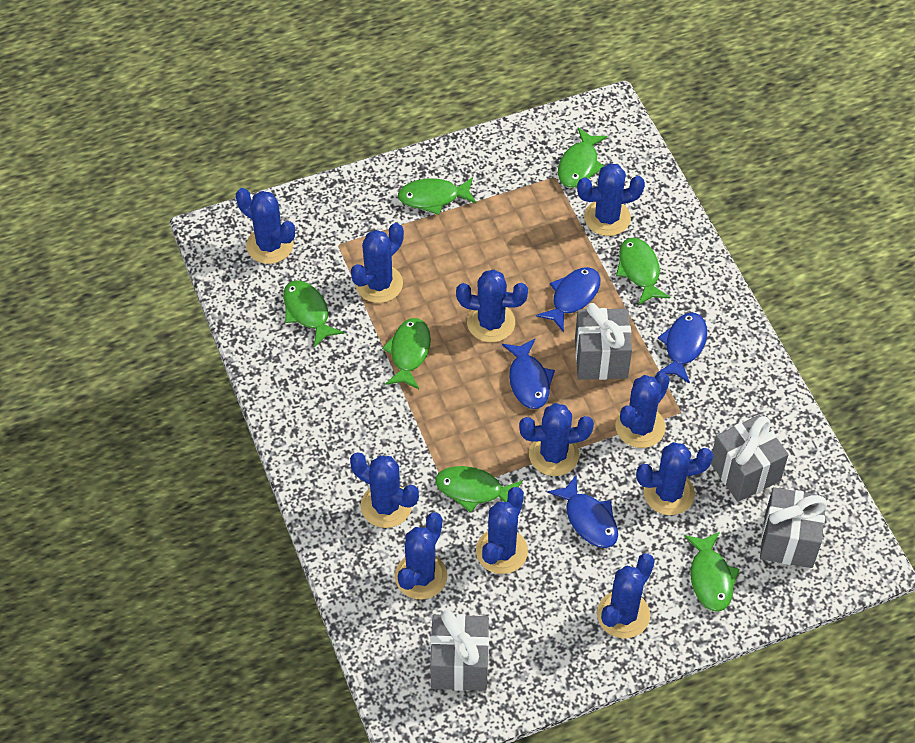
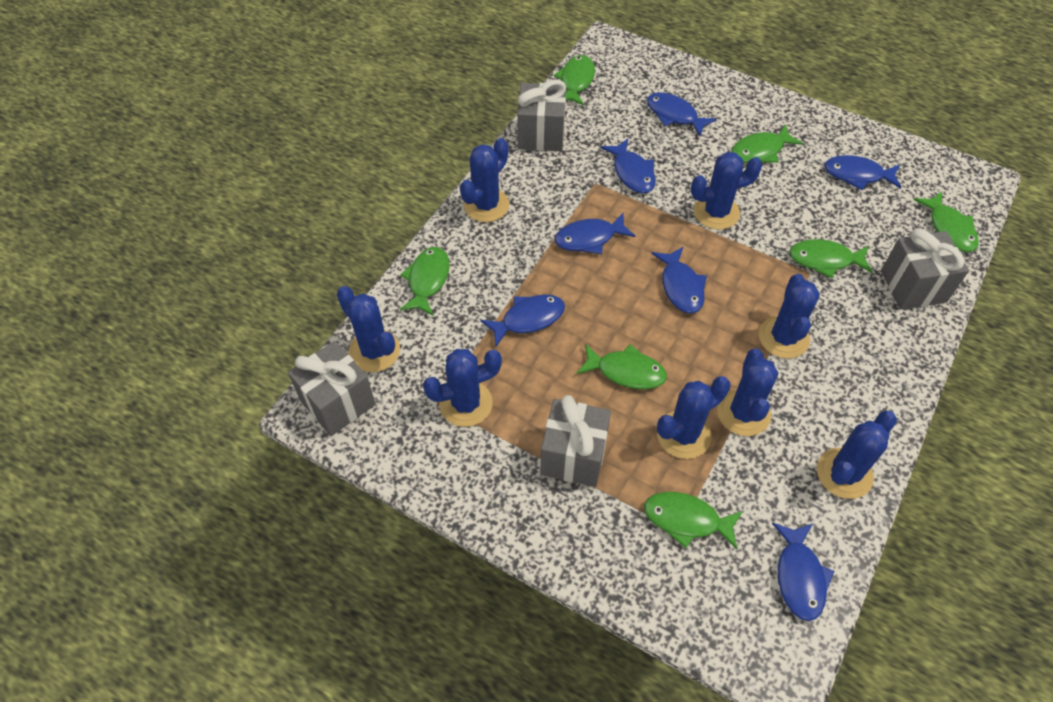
blue cactus: 11 -> 8
blue fish: 4 -> 7

